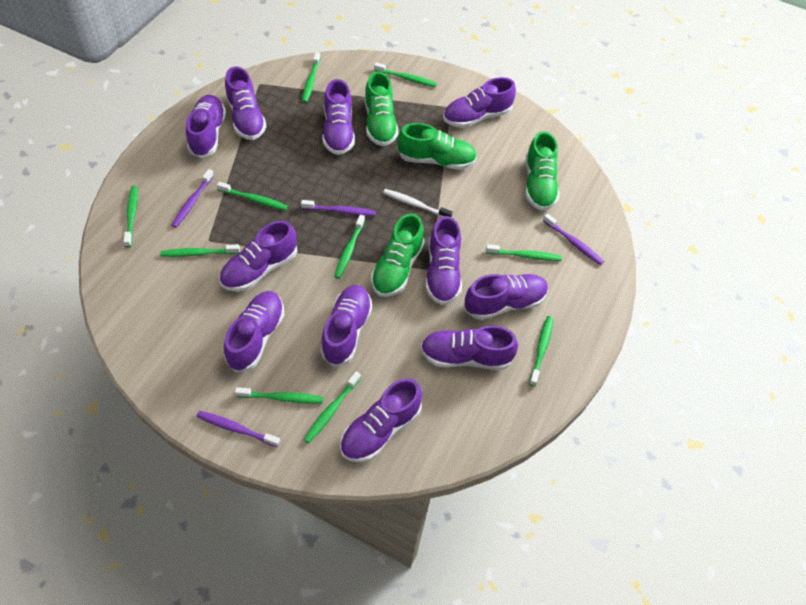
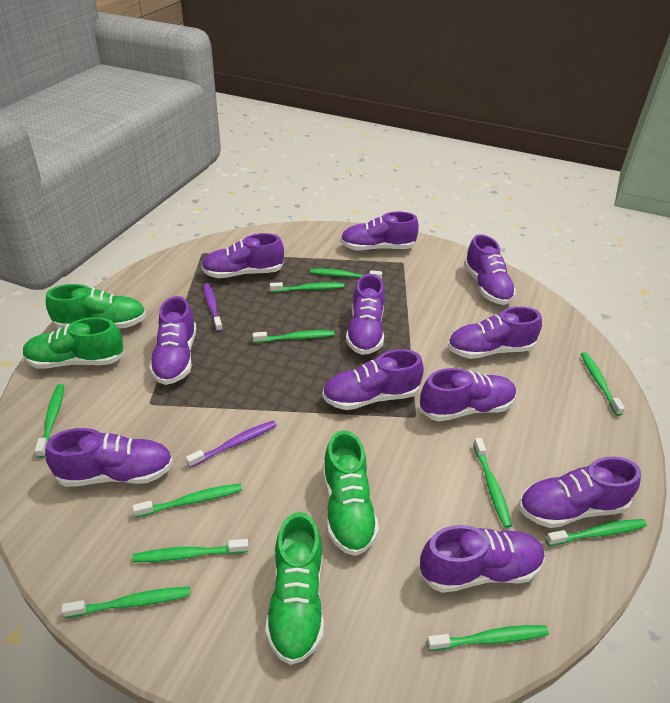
green toothbrush: 10 -> 11
purple toothbrush: 4 -> 2
white toothbrush: 1 -> 0

